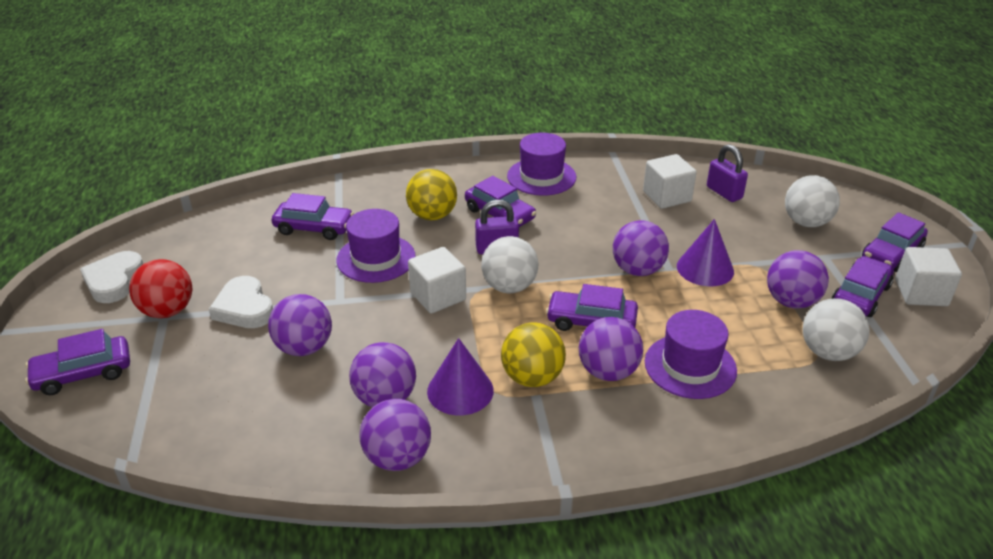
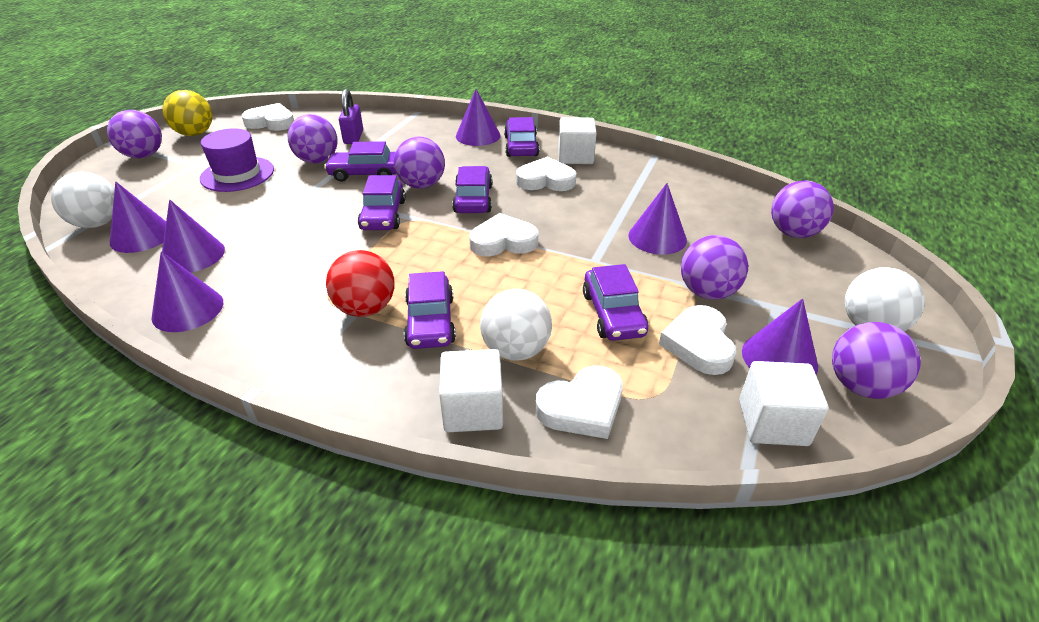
purple cone: 2 -> 6
purple hat: 3 -> 1
purple padlock: 2 -> 1
white heart: 2 -> 5
yellow ball: 2 -> 1

